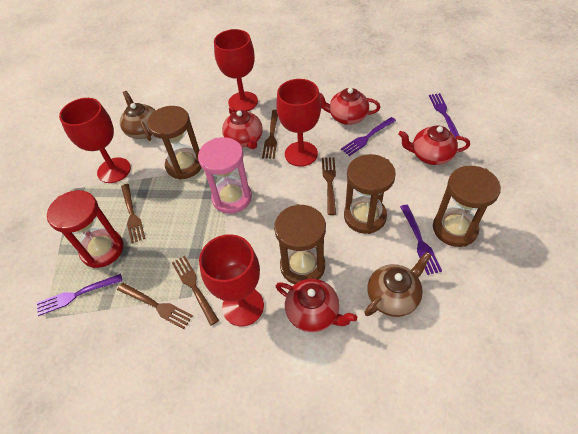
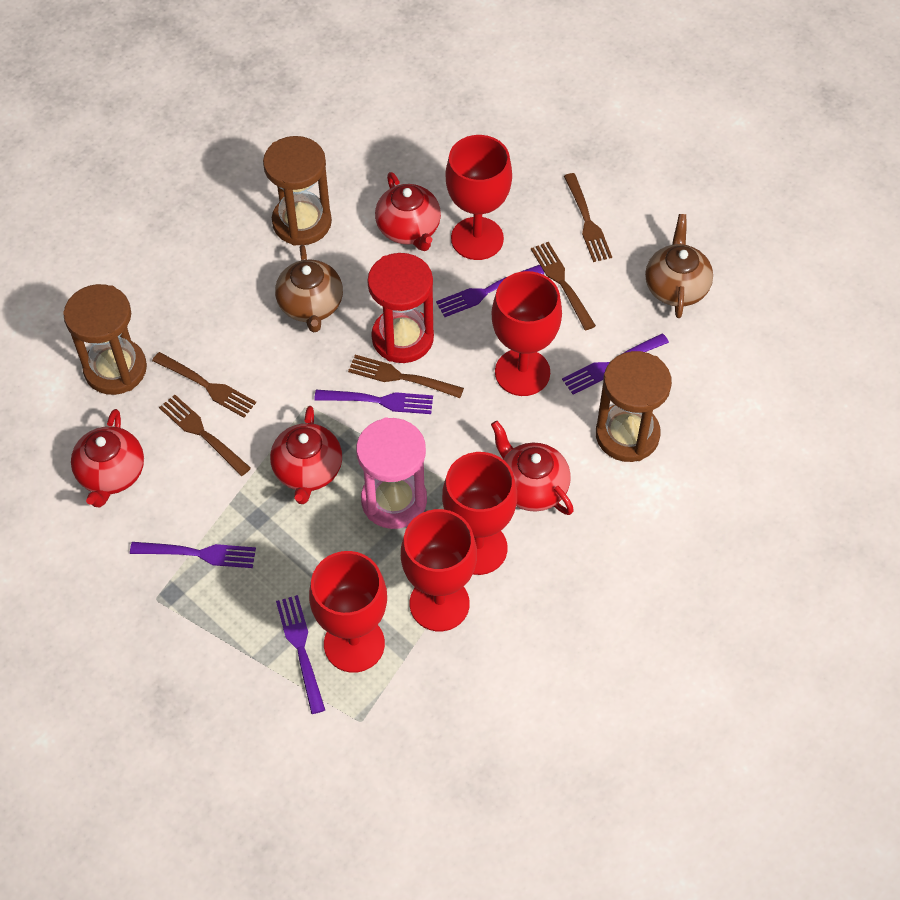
brown hourglass: 4 -> 3
purple fork: 4 -> 5
red goblet: 4 -> 5

